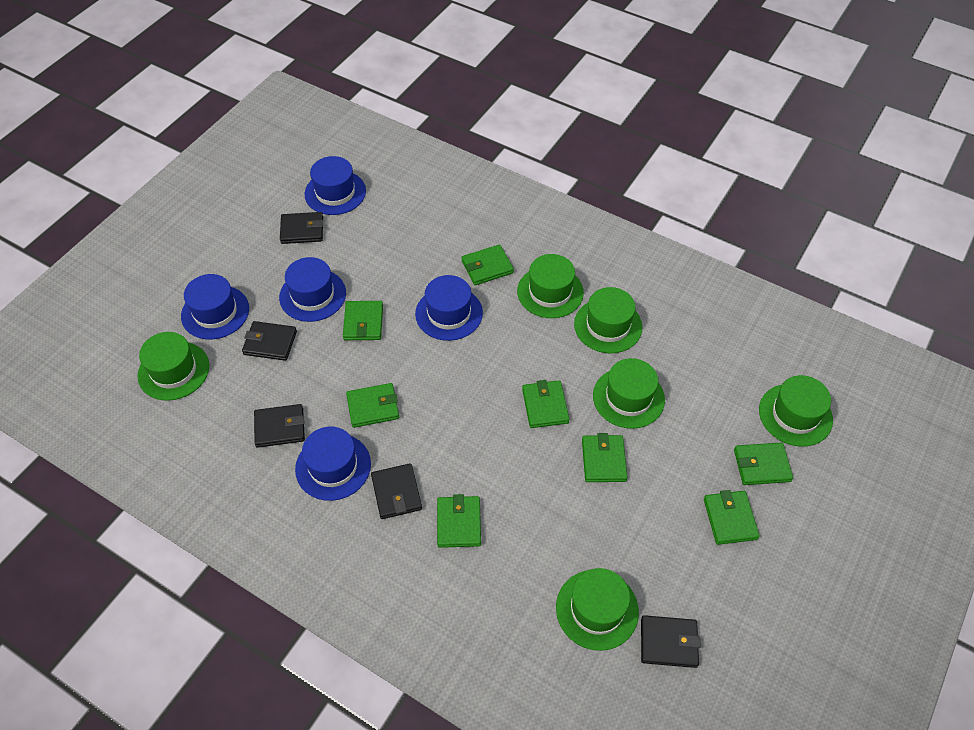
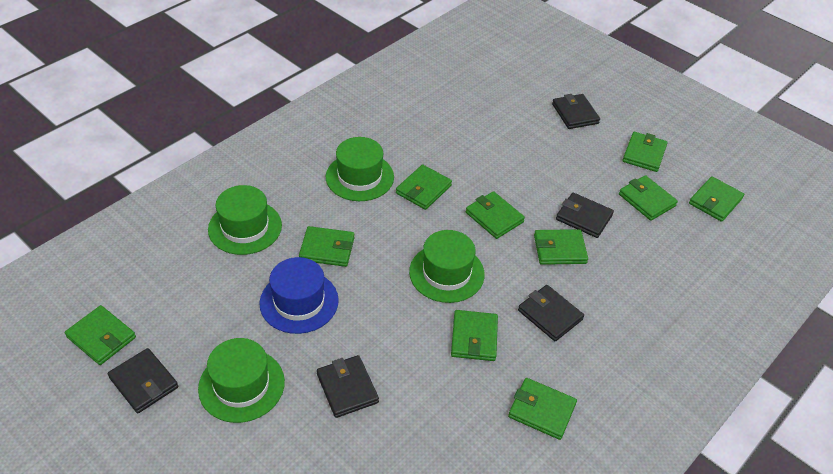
blue hat: 5 -> 1
green hat: 6 -> 4
green wallet: 8 -> 10

